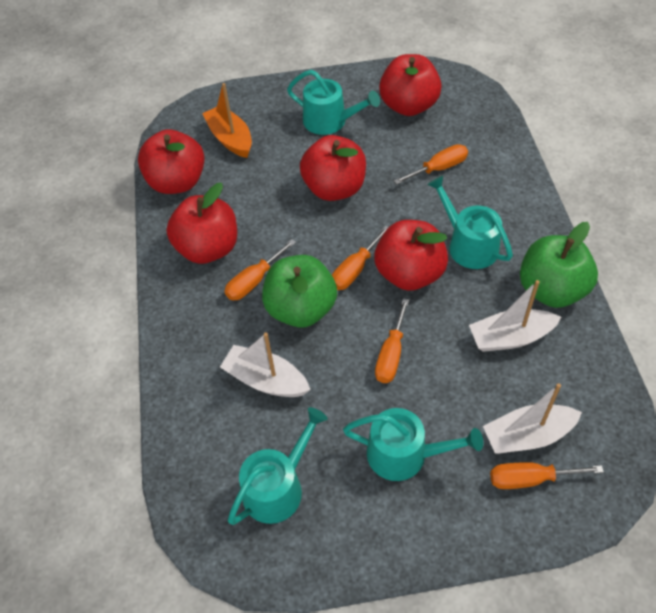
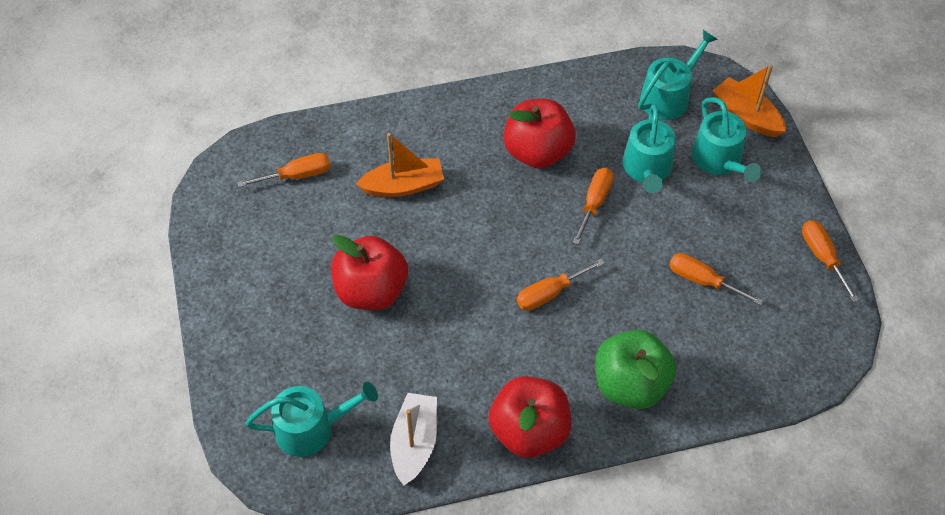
green apple: 2 -> 1
orange boat: 1 -> 2
red apple: 5 -> 3
white boat: 3 -> 1

